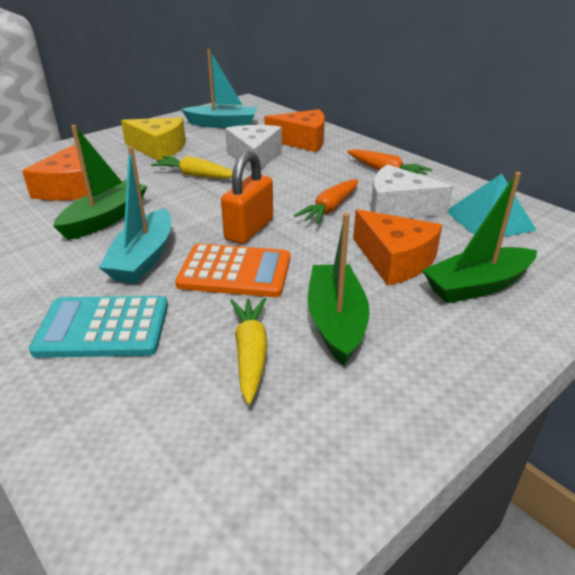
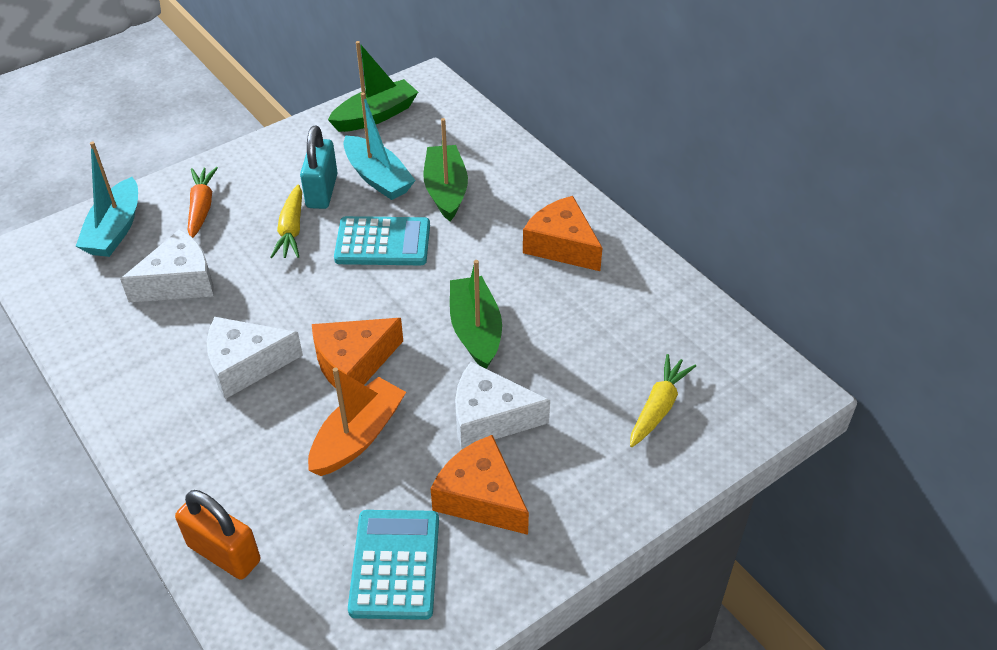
orange boat: 0 -> 1
orange calculator: 1 -> 0
orange carrot: 2 -> 1
turquoise calculator: 1 -> 2
turquoise padlock: 0 -> 1
turquoise pyramid: 1 -> 0
white cheese: 2 -> 3
yellow cheese: 1 -> 0

